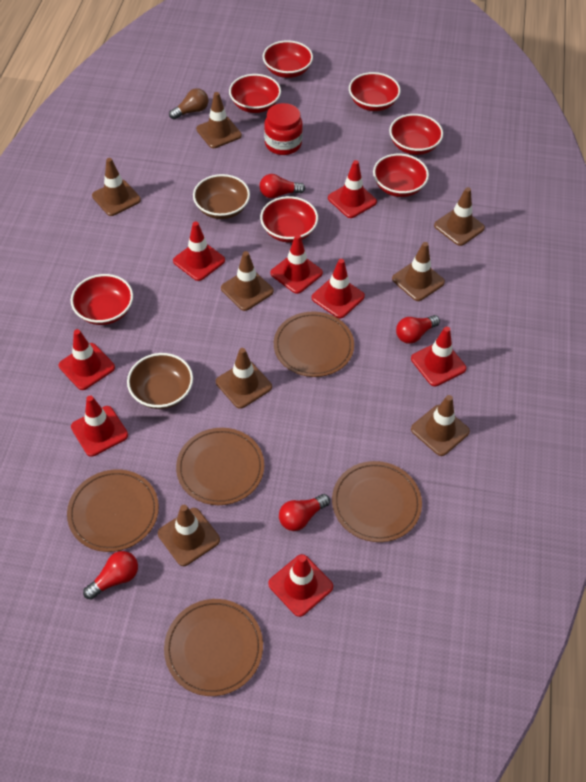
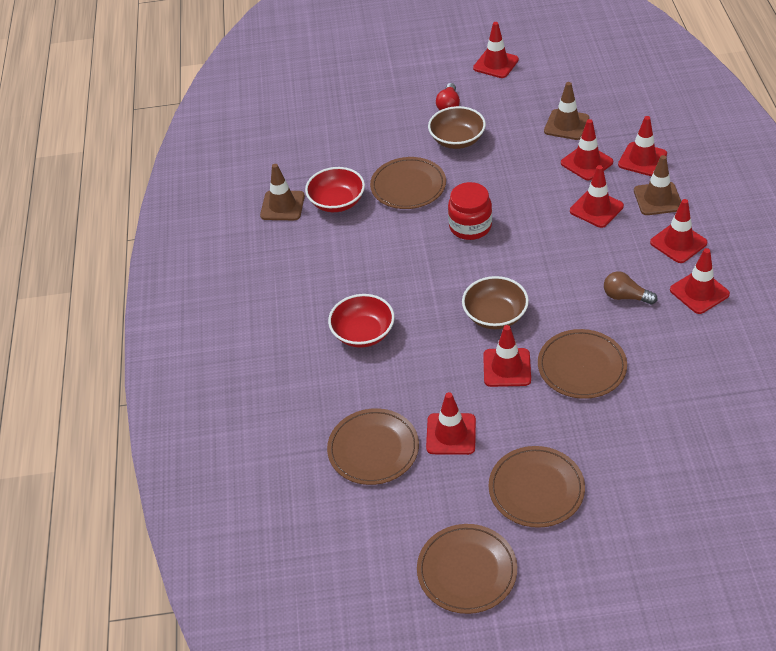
brown traffic cone: 8 -> 3
red bowl: 7 -> 2
red light bulb: 4 -> 1

